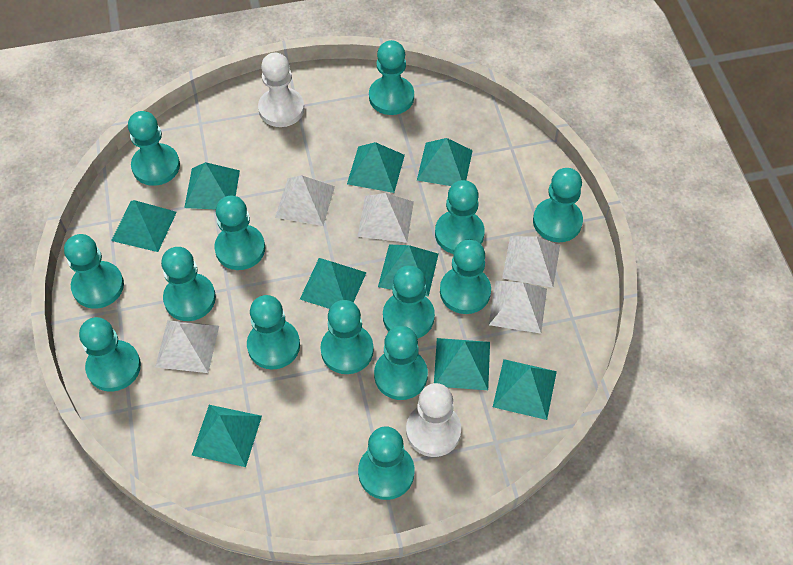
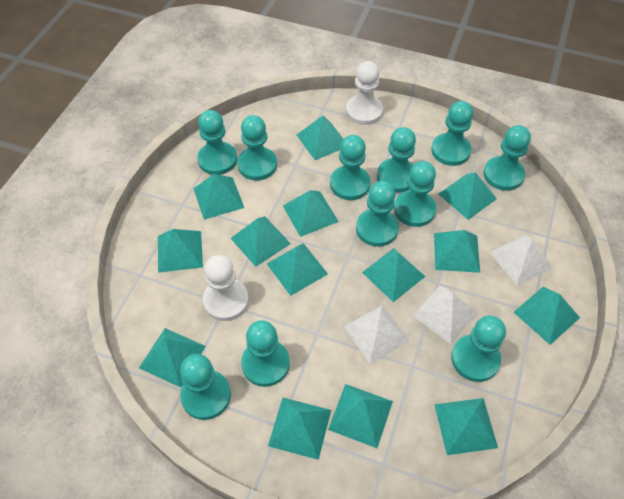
turquoise pawn: 14 -> 11
turquoise pyramid: 9 -> 14
white pyramid: 5 -> 3

